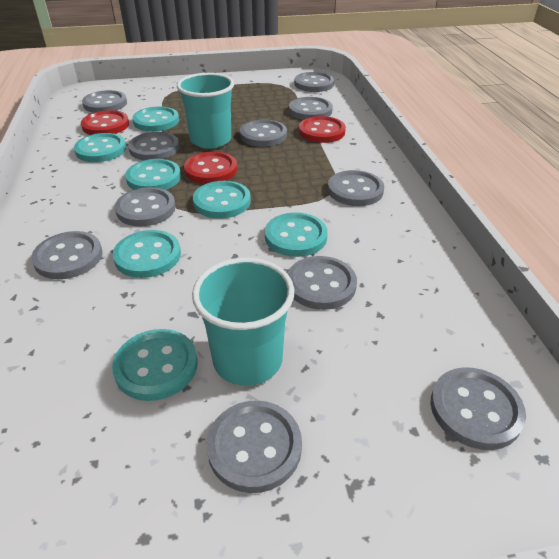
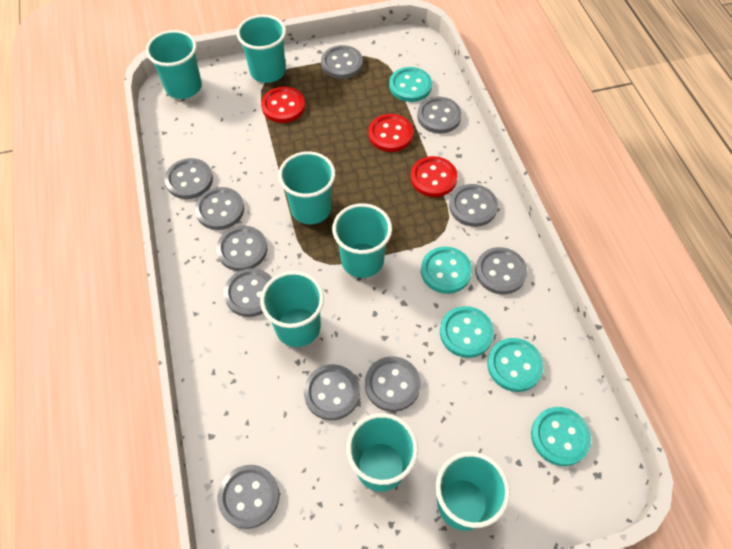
turquoise button: 7 -> 5
turquoise cup: 2 -> 7

